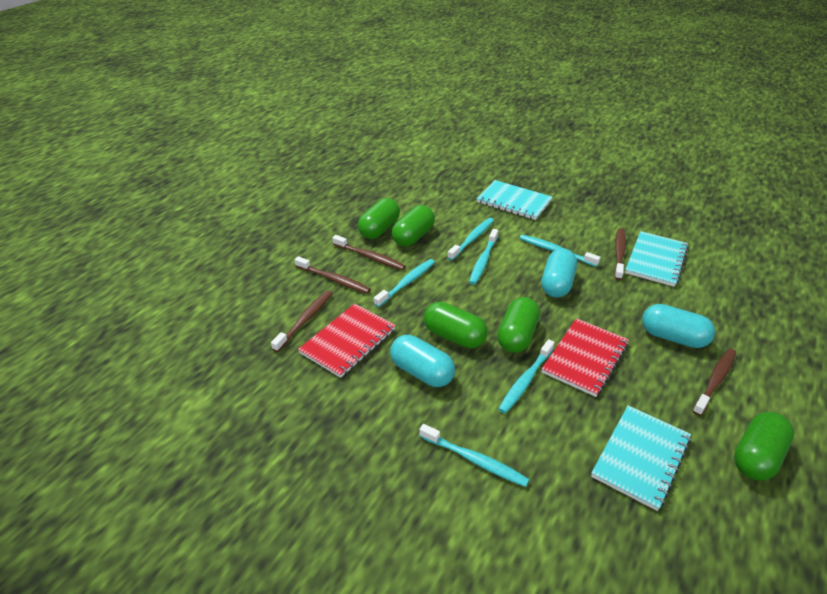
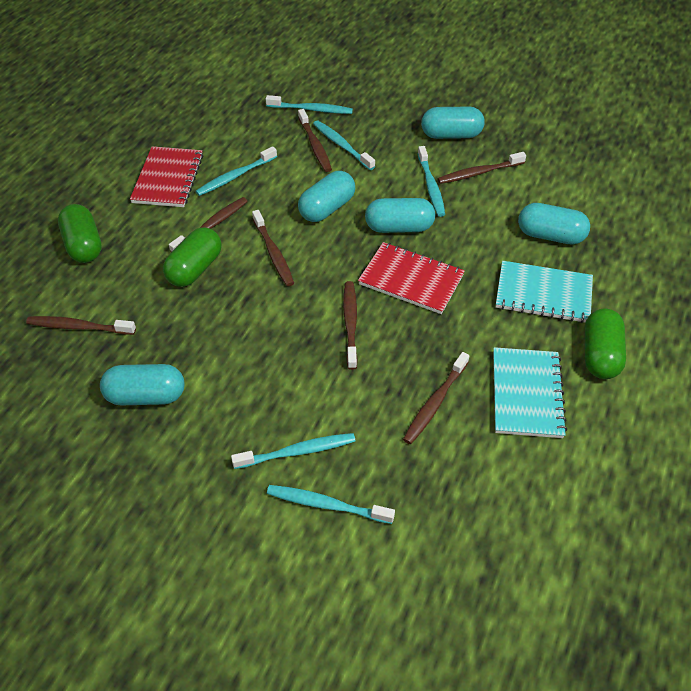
brown toothbrush: 5 -> 7
green capsule: 5 -> 3
turquoise capsule: 3 -> 5
turquoise notebook: 3 -> 2

